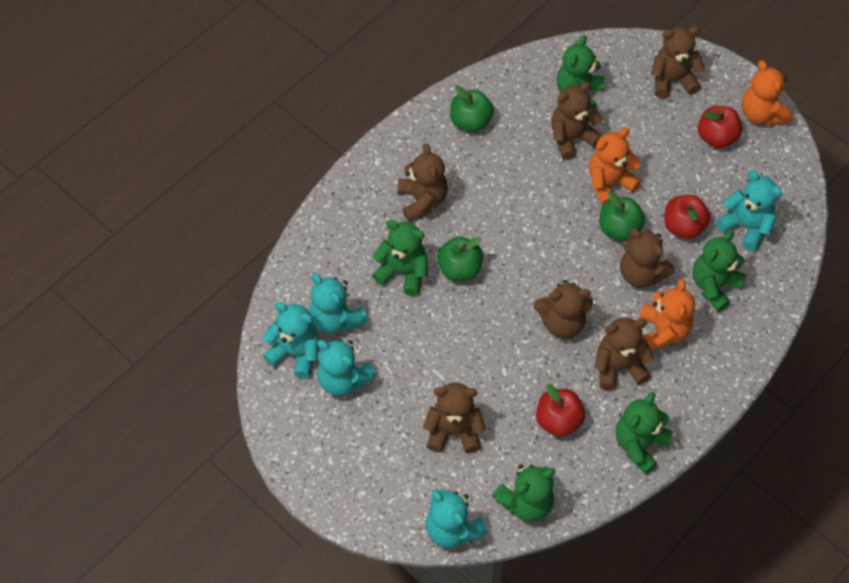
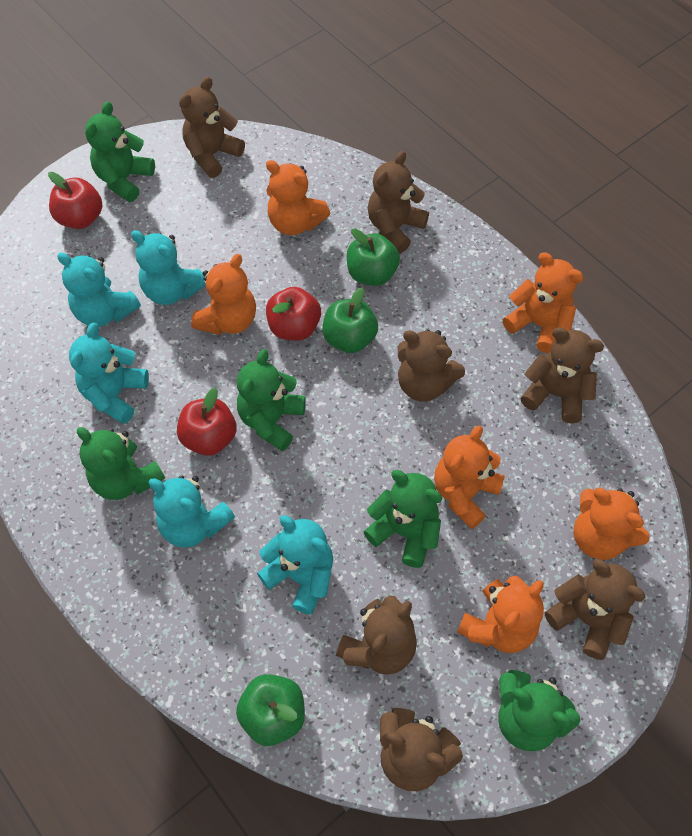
orange teddy bear: 3 -> 6

